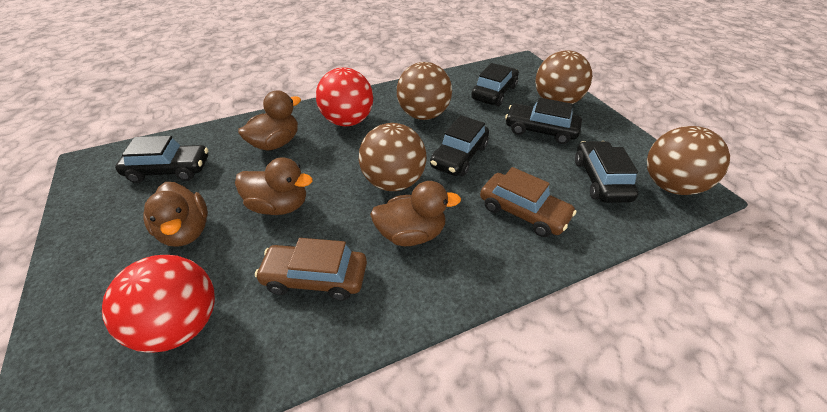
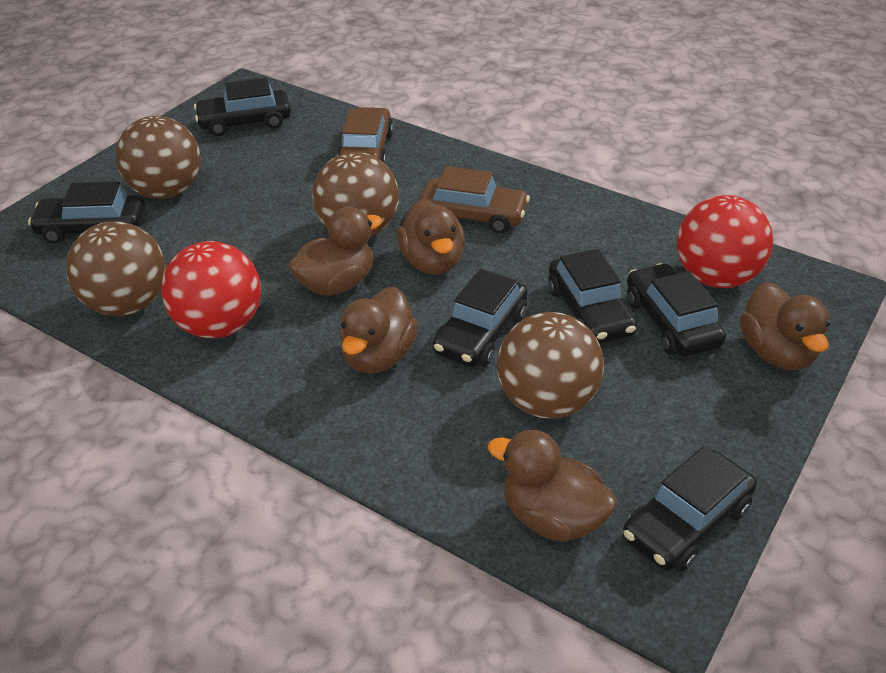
black car: 5 -> 6
brown duck: 4 -> 5

